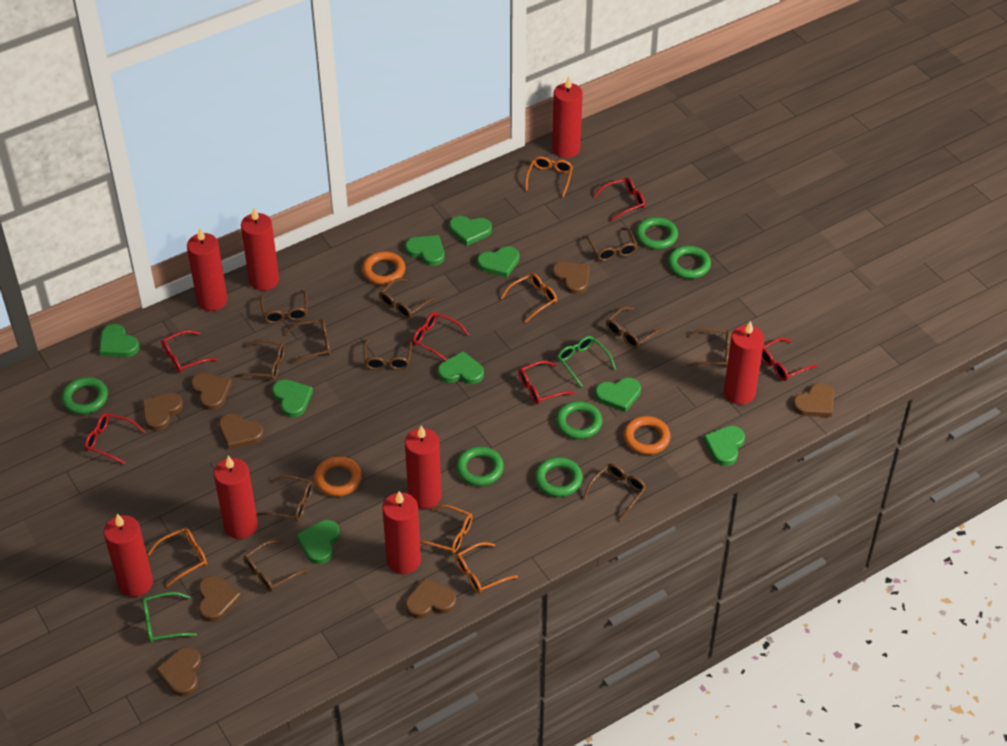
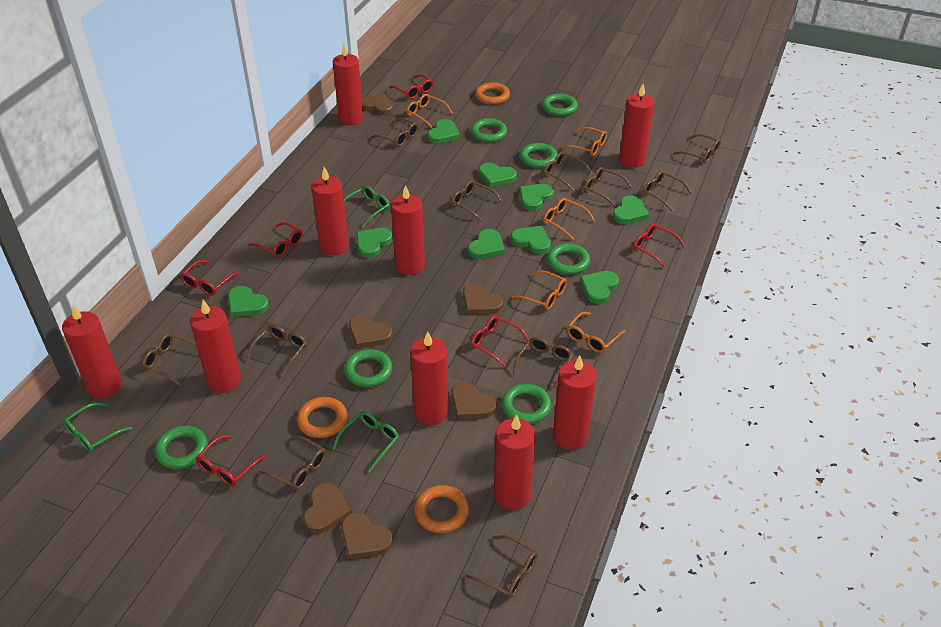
brown heart: 8 -> 6
green glasses: 2 -> 3
green ring: 6 -> 7
red candle: 8 -> 9

